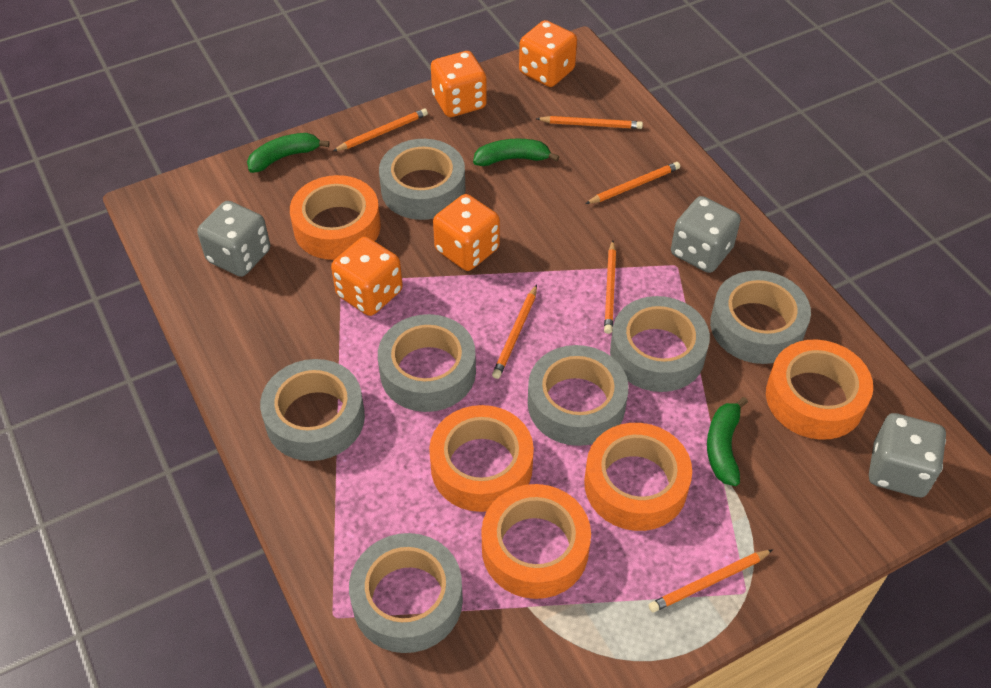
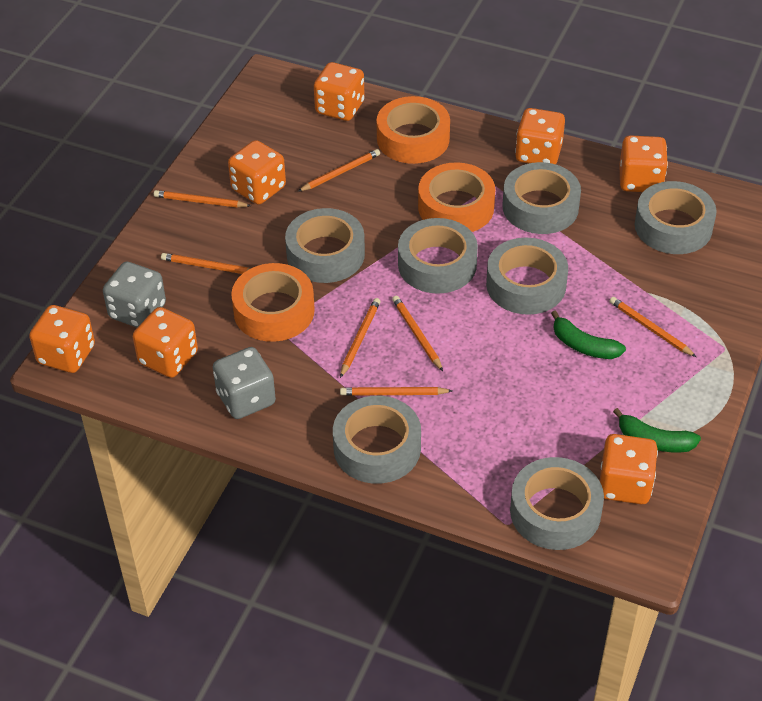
green banana: 3 -> 2
grey dice: 3 -> 2
orange dice: 4 -> 7
orange pencil: 6 -> 7
orange tape: 5 -> 3

